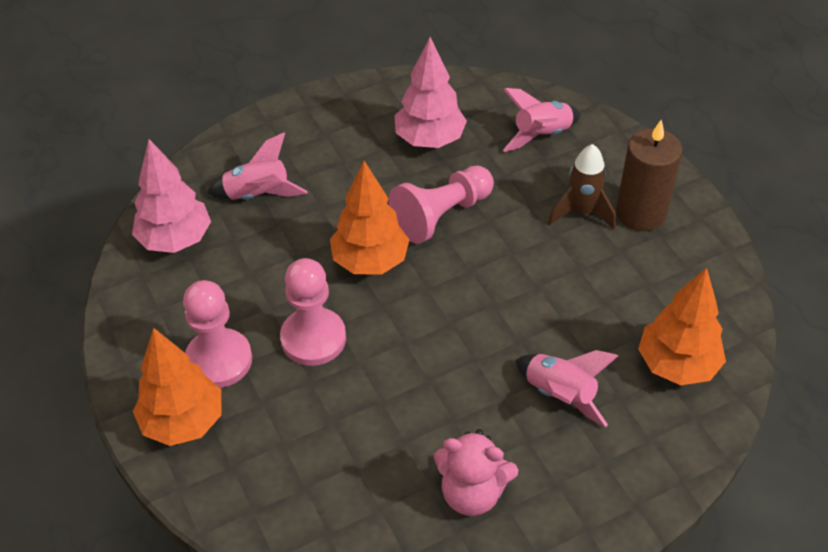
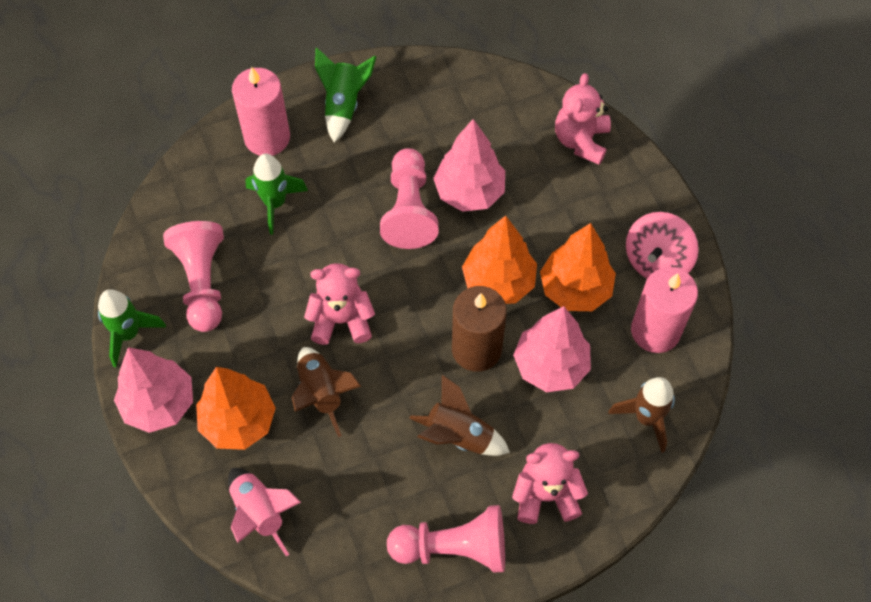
brown rocket: 1 -> 3
green rocket: 0 -> 3
pink candle: 0 -> 2
pink rocket: 3 -> 1
pink spinning top: 0 -> 1
pink teddy bear: 1 -> 3
pink tree: 2 -> 3

